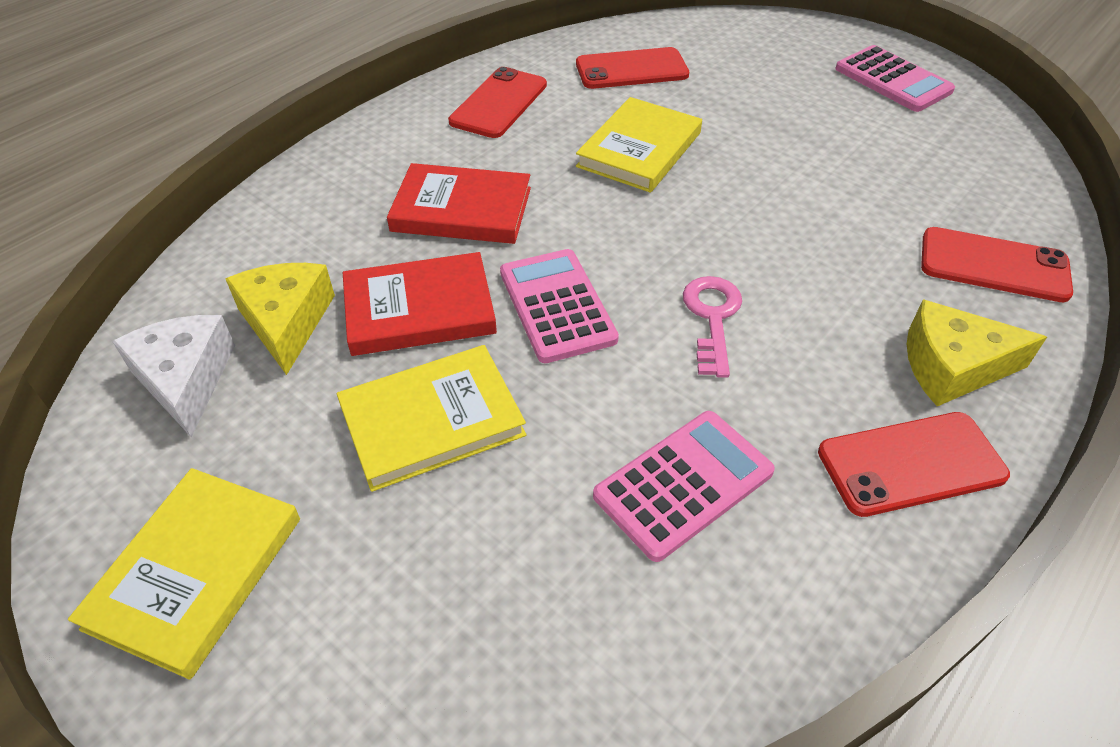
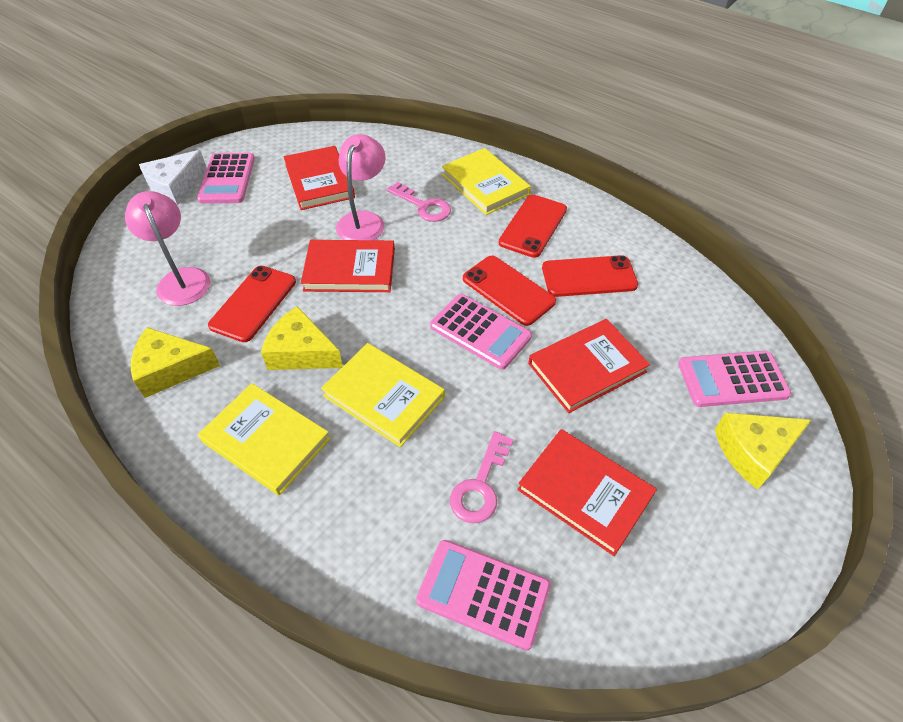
pink calculator: 3 -> 4
pink key: 1 -> 2
pink lamp: 0 -> 2
red book: 2 -> 4
yellow cheese: 2 -> 3

